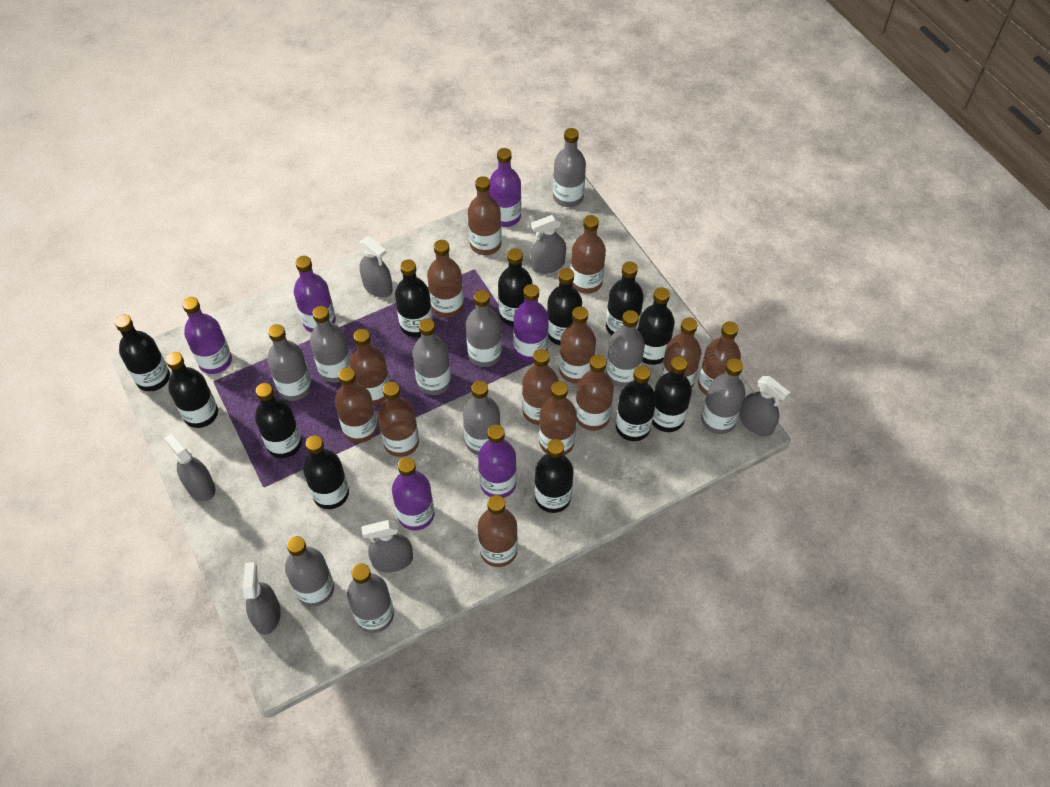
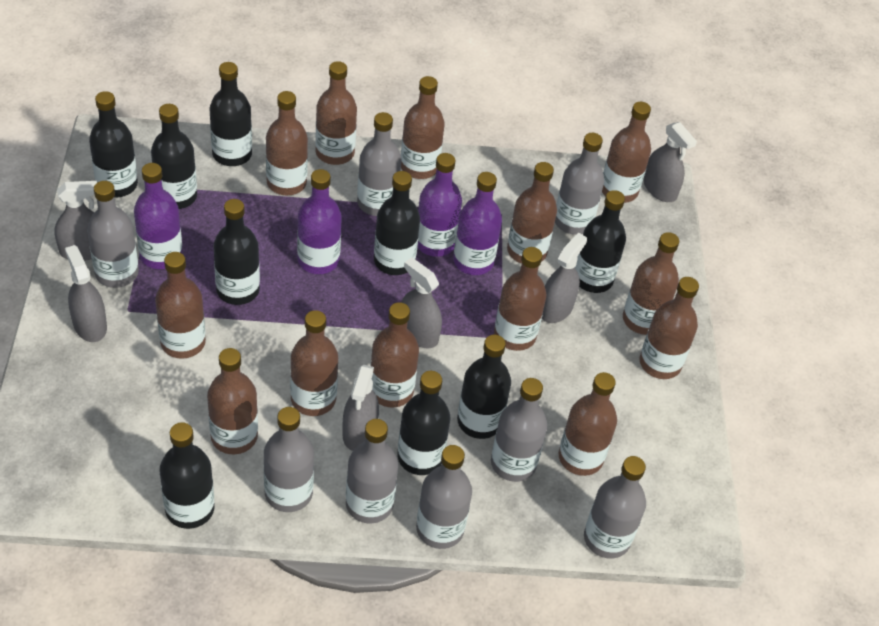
black bottle: 12 -> 9
grey bottle: 10 -> 8
purple bottle: 6 -> 4

